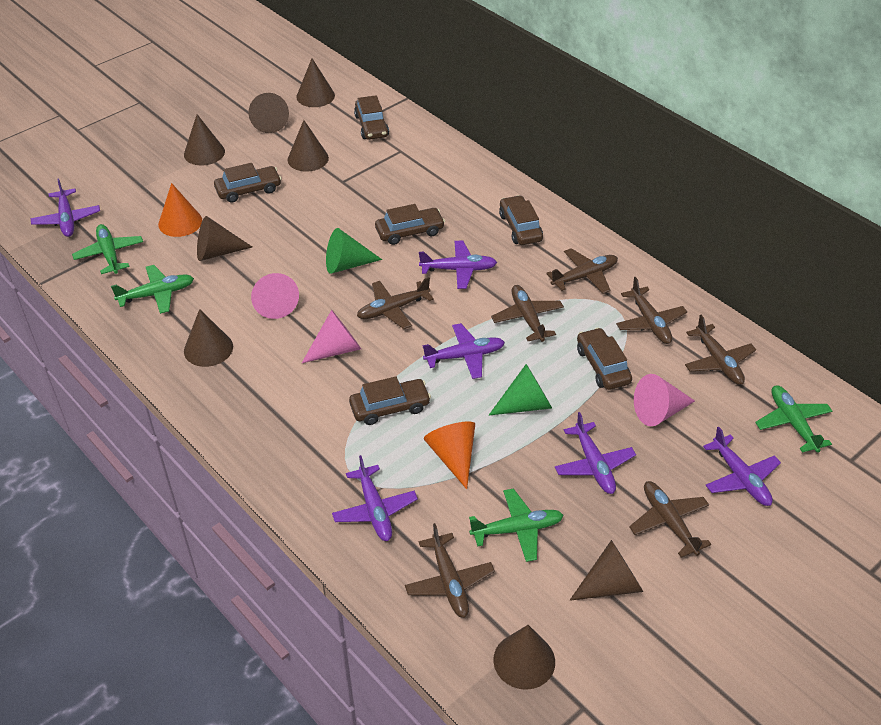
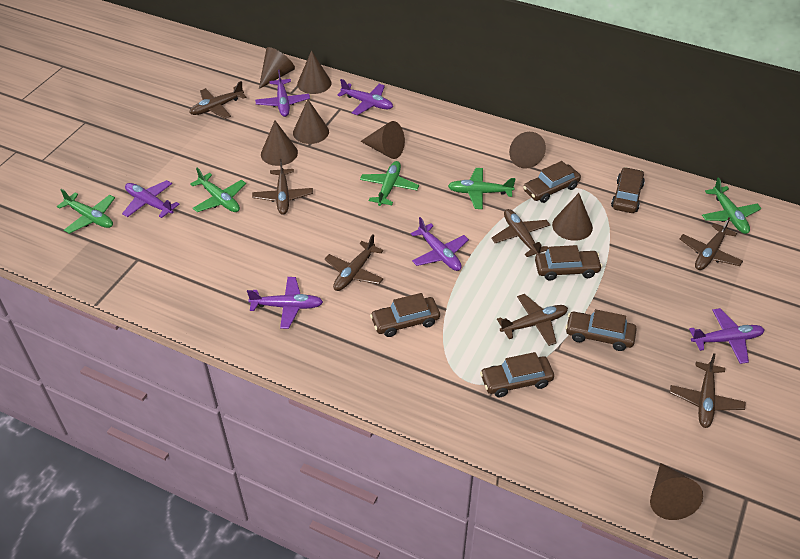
green cone: 2 -> 0
green plane: 4 -> 5
orange cone: 2 -> 0
pink cone: 3 -> 0

